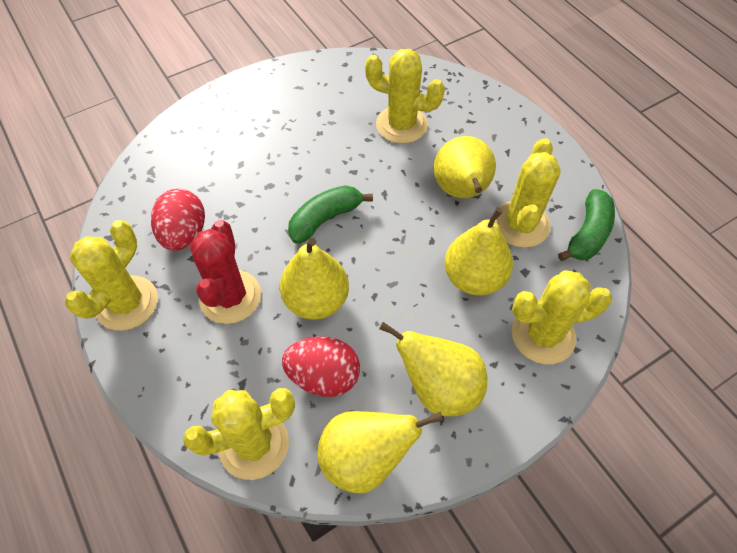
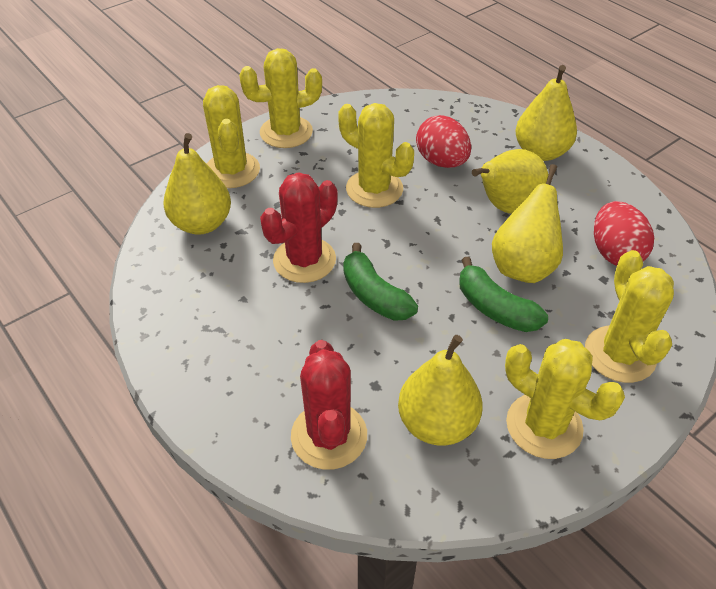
red cactus: 1 -> 2

